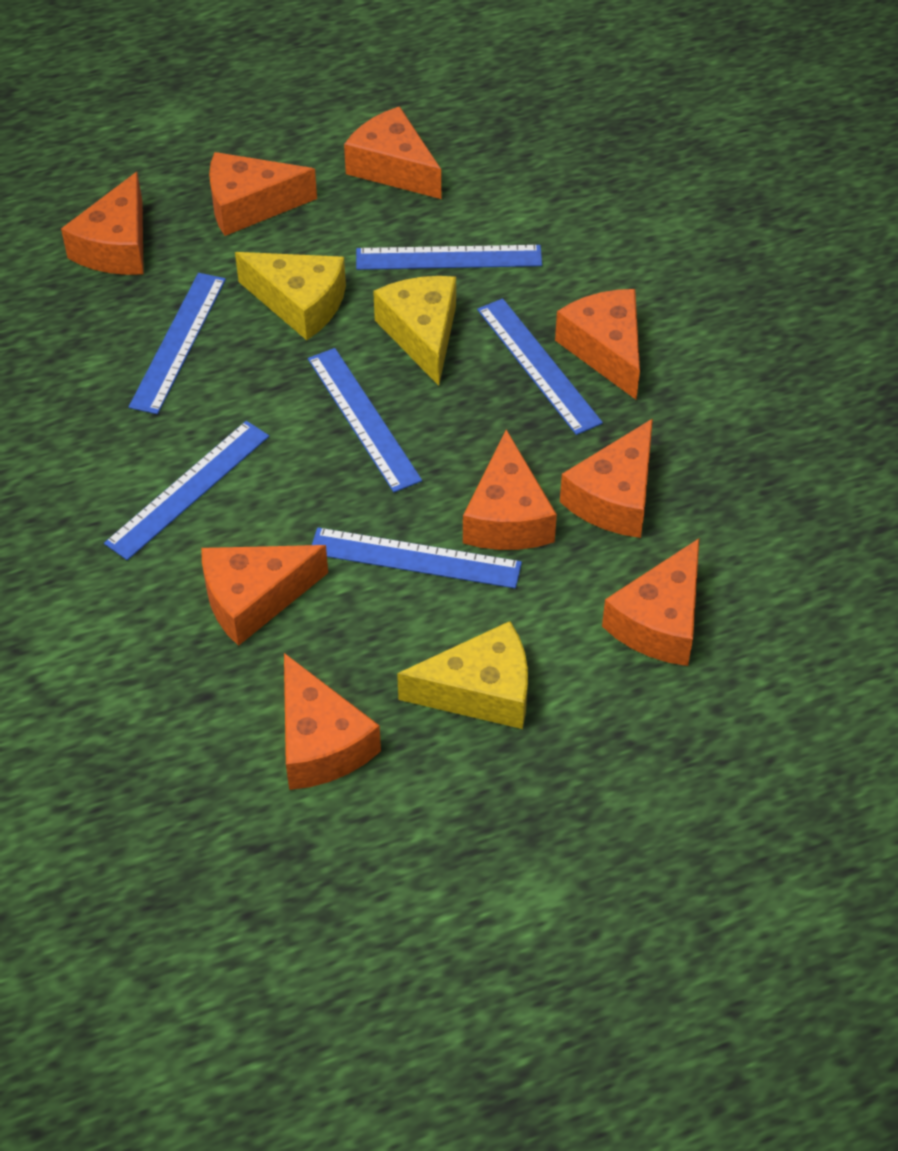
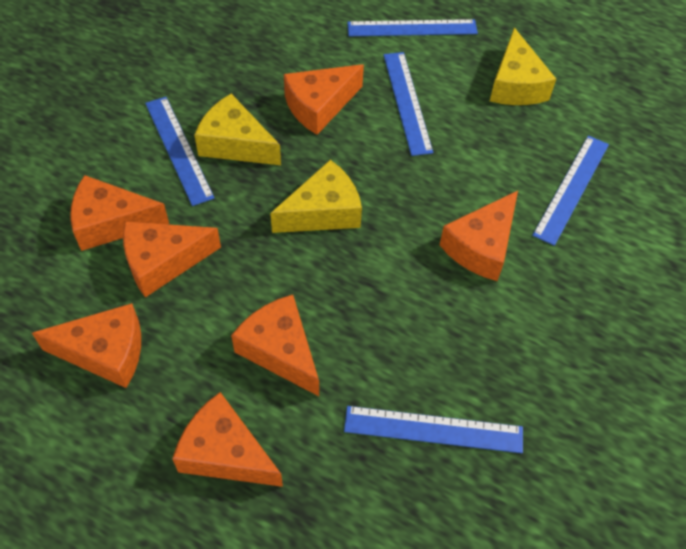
blue ruler: 6 -> 5
orange cheese: 9 -> 7

